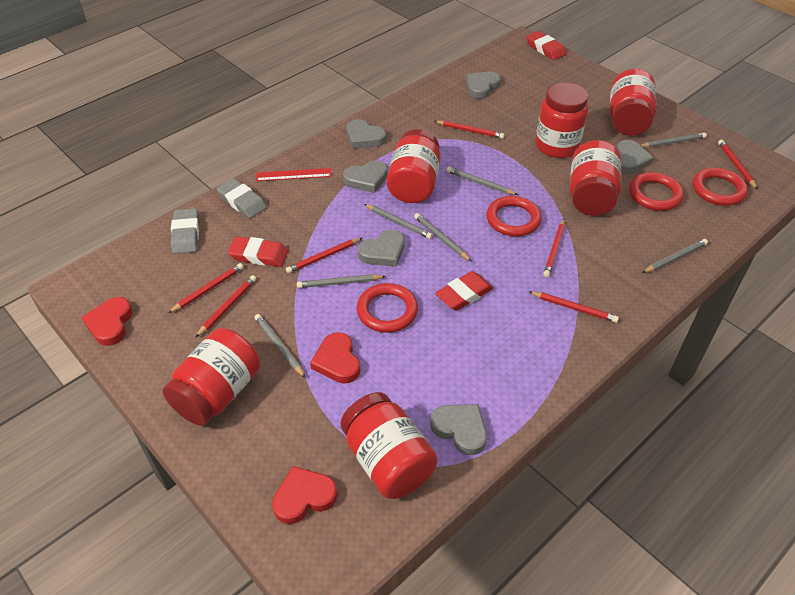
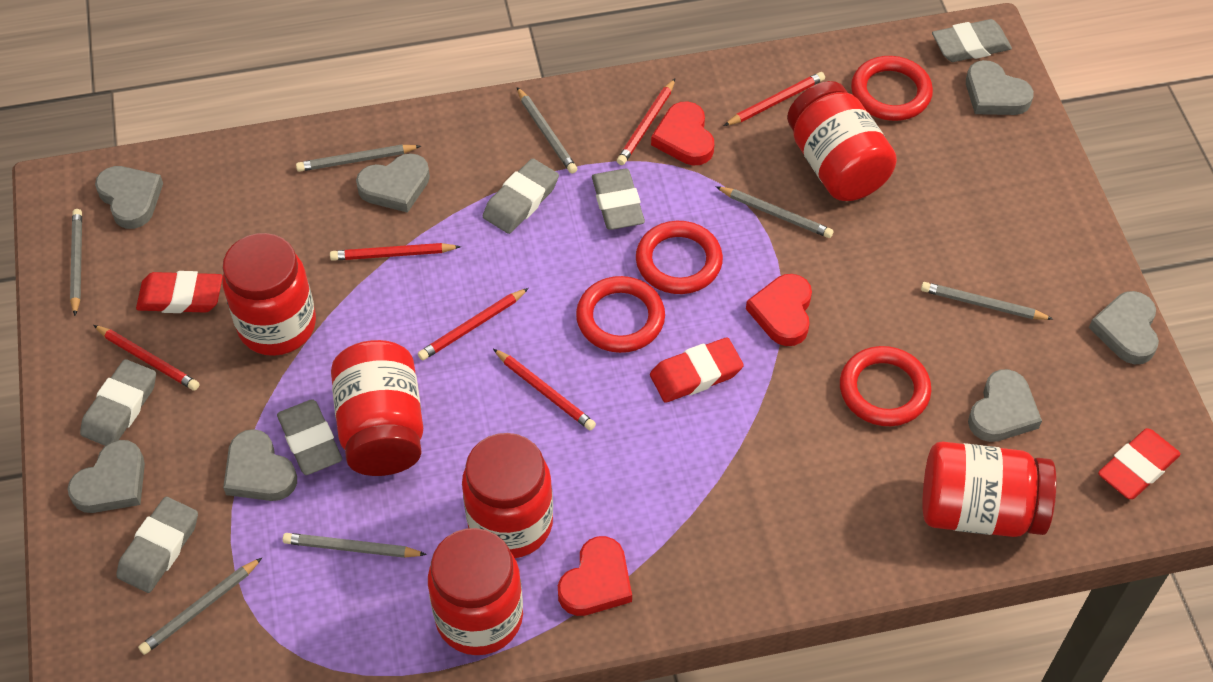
grey eraser: 2 -> 6
grey heart: 6 -> 7
red pencil: 7 -> 6
red ruler: 1 -> 0

